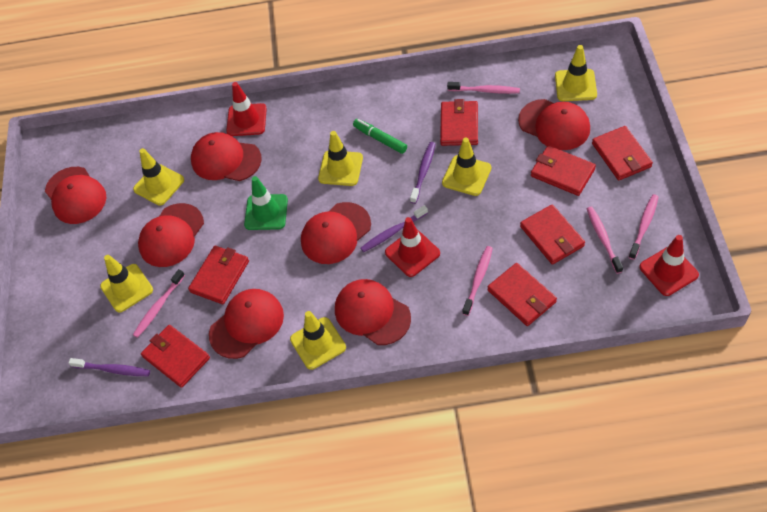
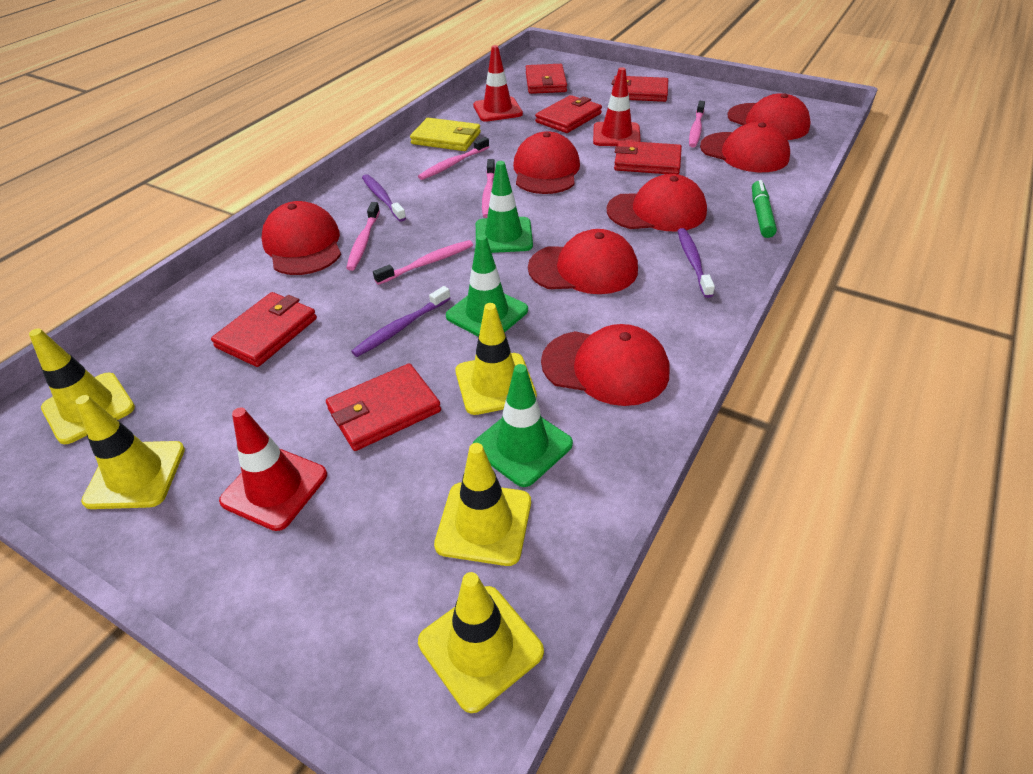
green traffic cone: 1 -> 3
red wallet: 7 -> 6
yellow traffic cone: 6 -> 5
yellow wallet: 0 -> 1

